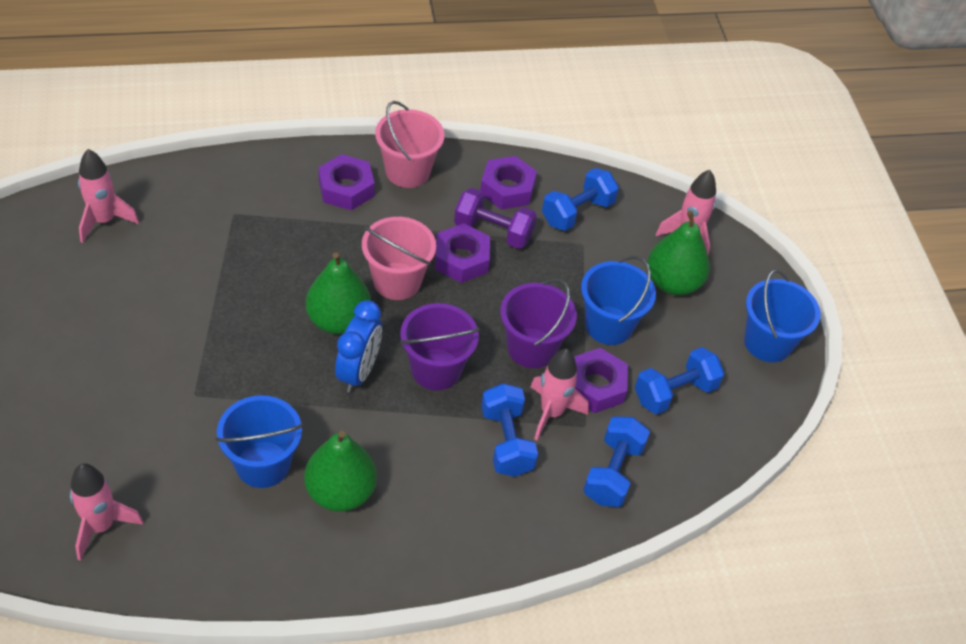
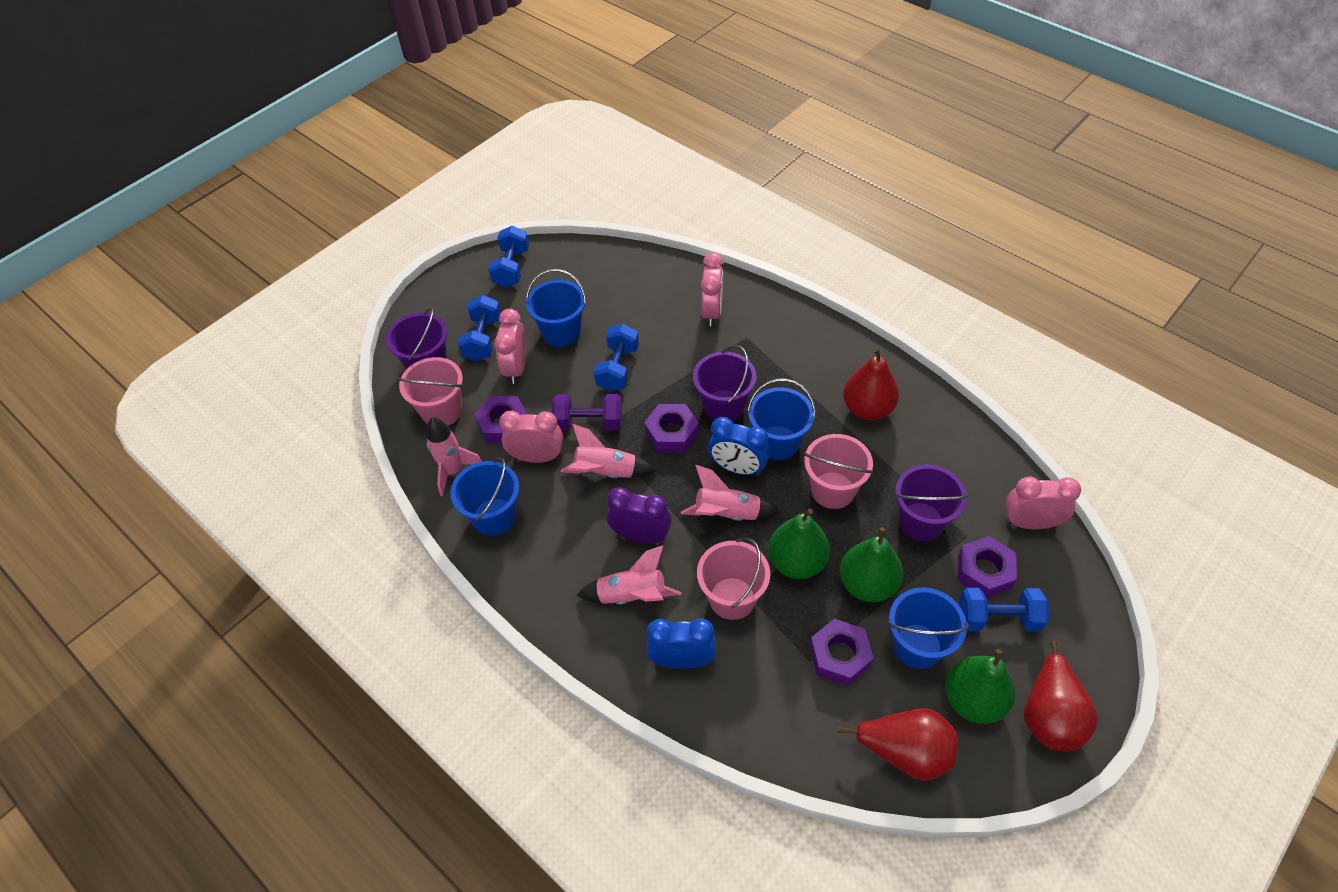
blue bucket: 3 -> 4
blue clock: 1 -> 2
pink bucket: 2 -> 3
pink clock: 0 -> 4
purple bucket: 2 -> 3
purple clock: 0 -> 1
red pear: 0 -> 3

